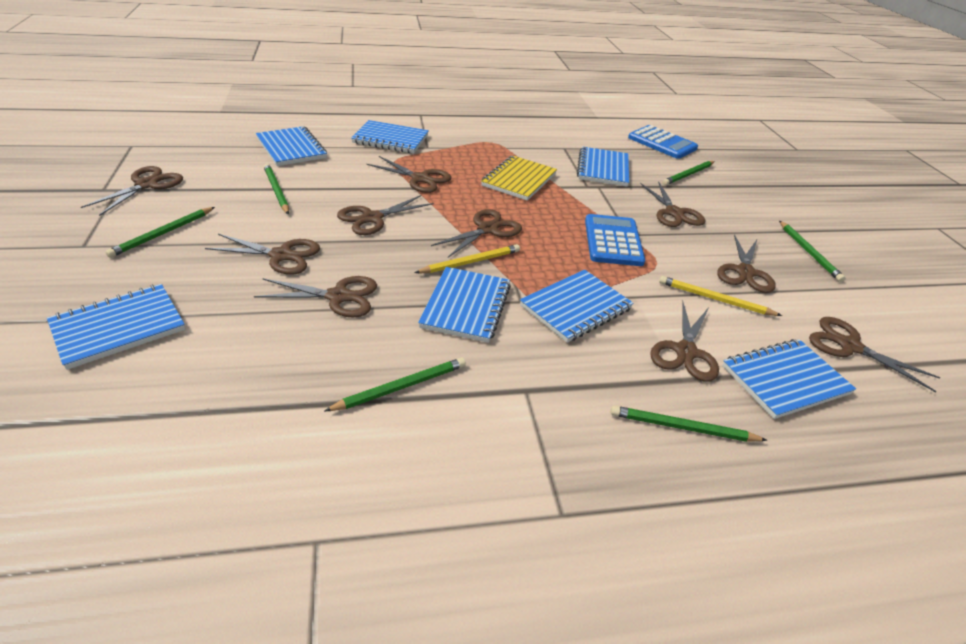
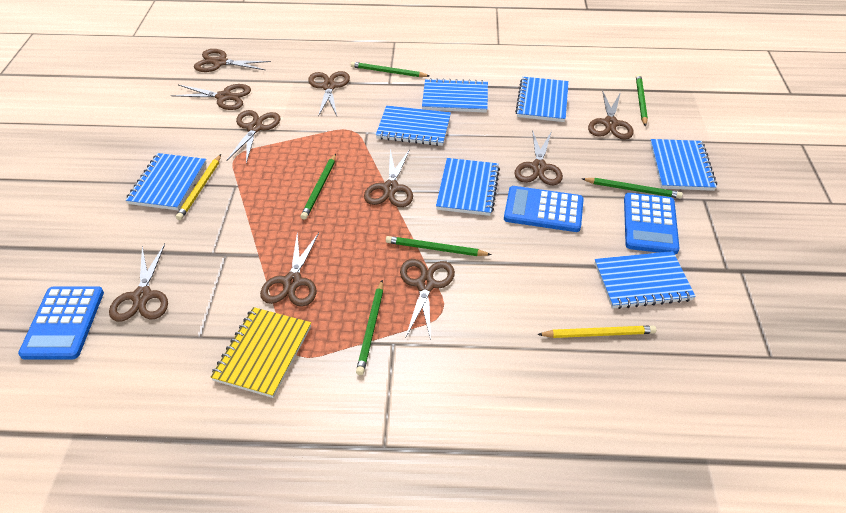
blue calculator: 2 -> 3

